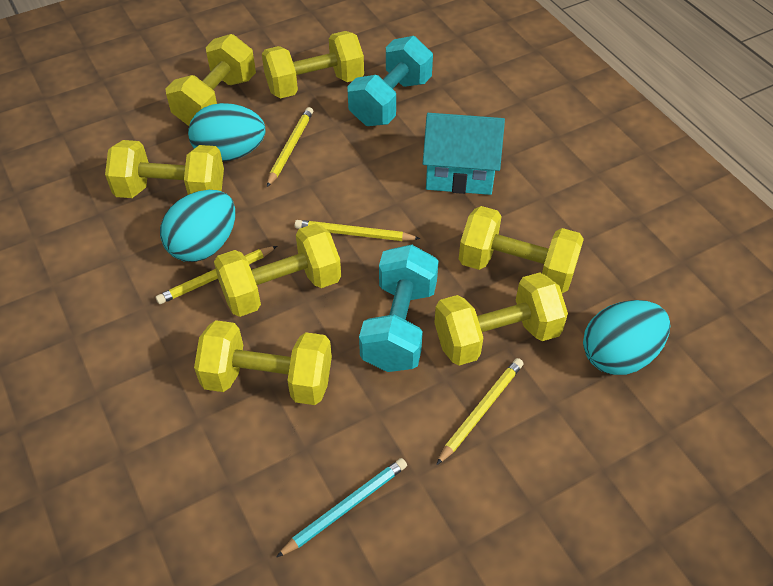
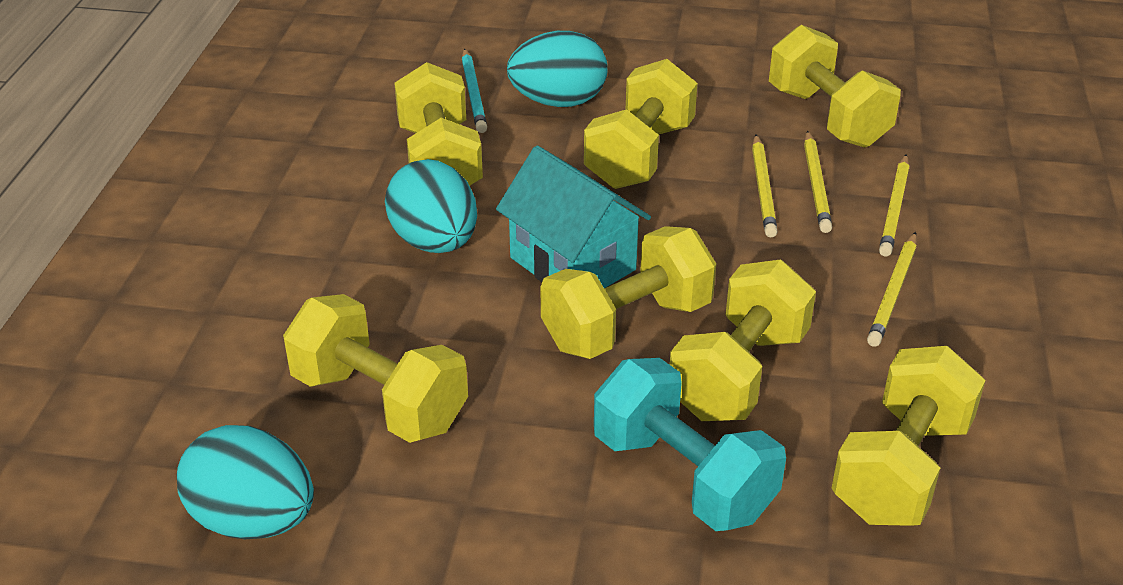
turquoise dumbbell: 2 -> 1

